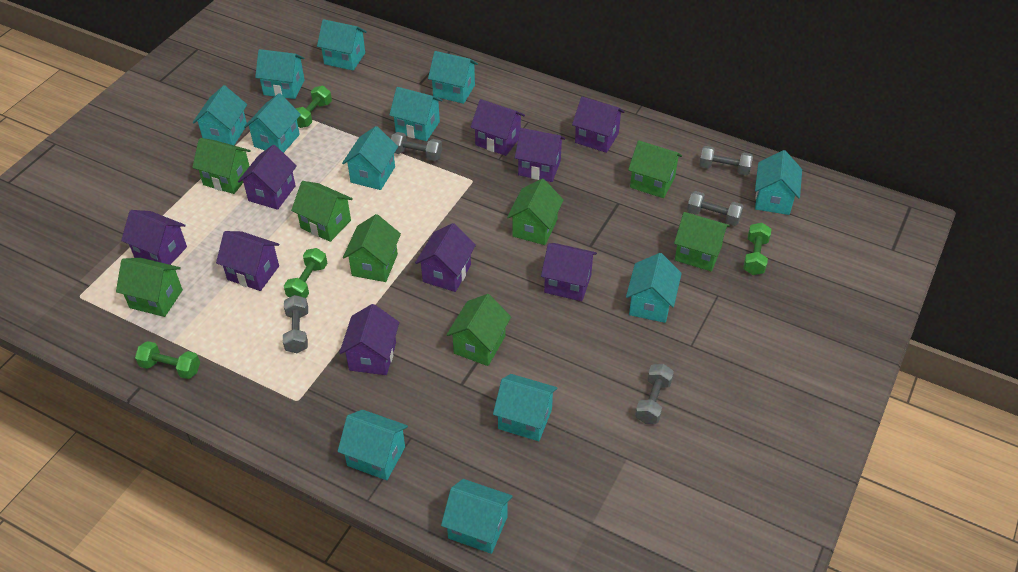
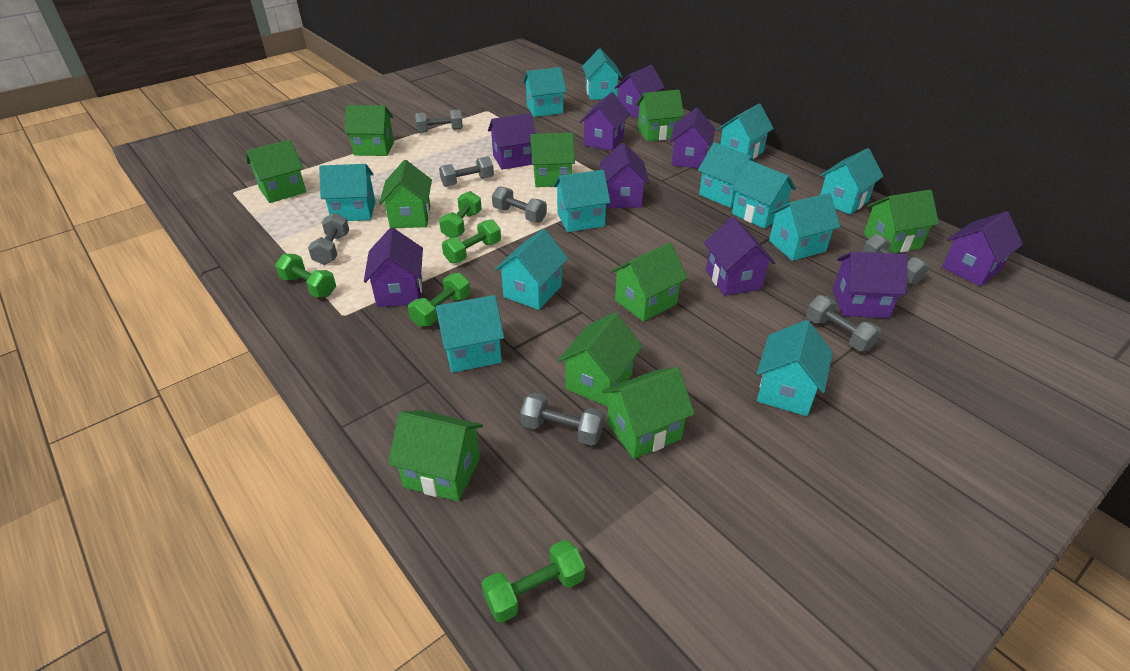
green dumbbell: 4 -> 5
green house: 8 -> 10
grey dumbbell: 5 -> 7

